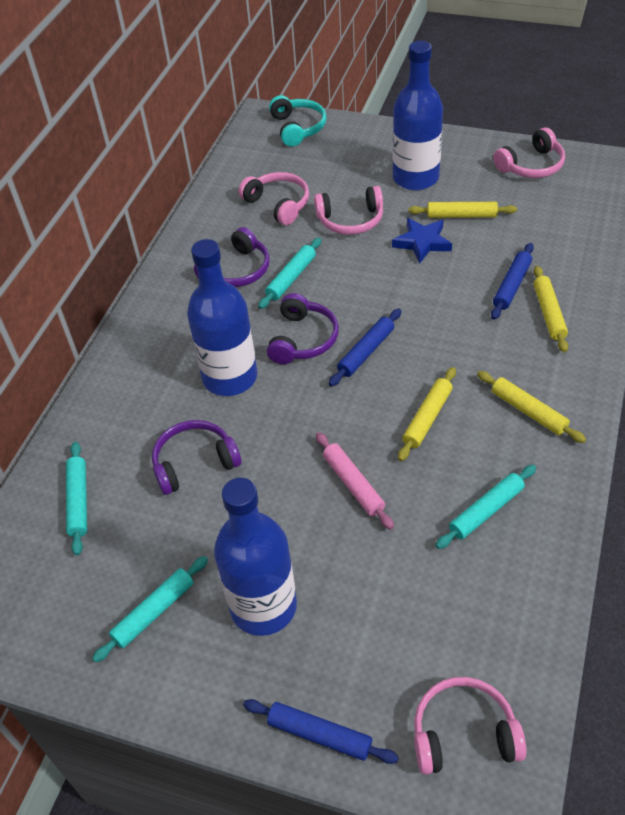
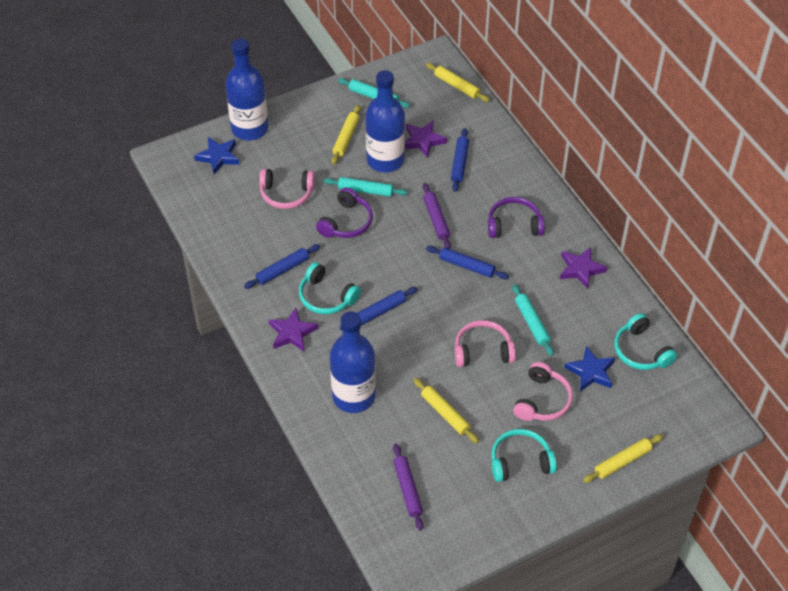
blue rolling pin: 3 -> 4
blue star: 1 -> 2
pink headphones: 4 -> 3
pink rolling pin: 1 -> 0
purple headphones: 3 -> 2
purple rolling pin: 0 -> 2
purple star: 0 -> 3
turquoise headphones: 1 -> 3
turquoise rolling pin: 4 -> 3

